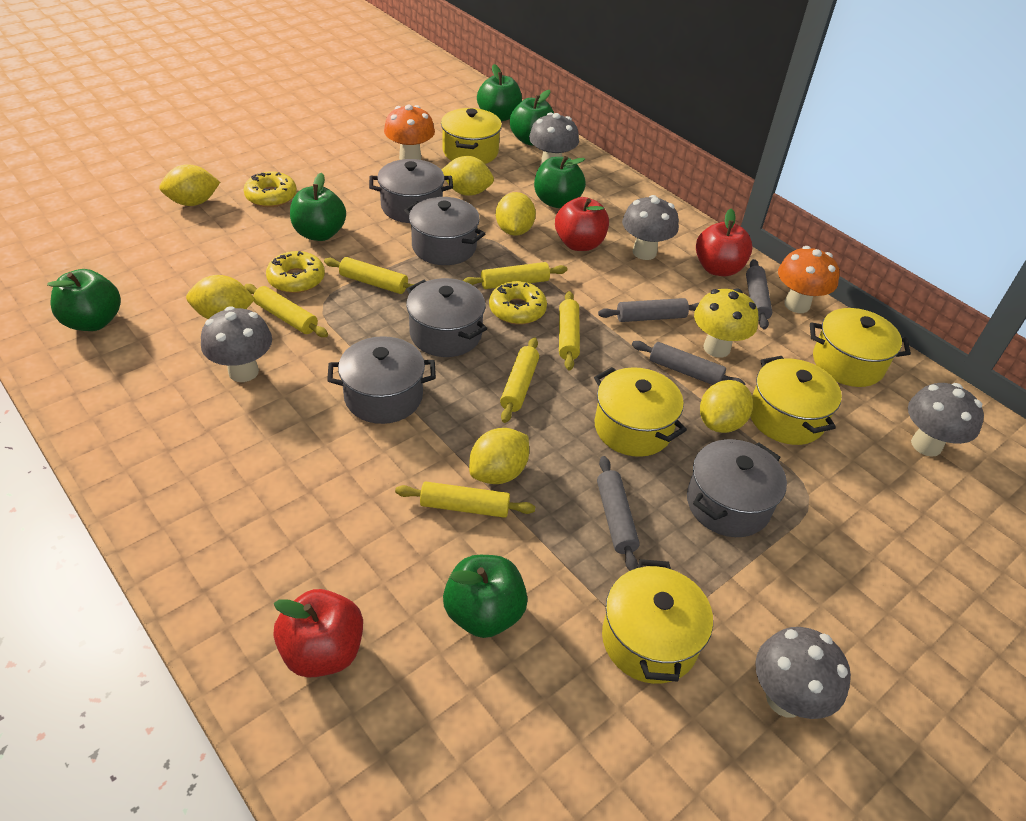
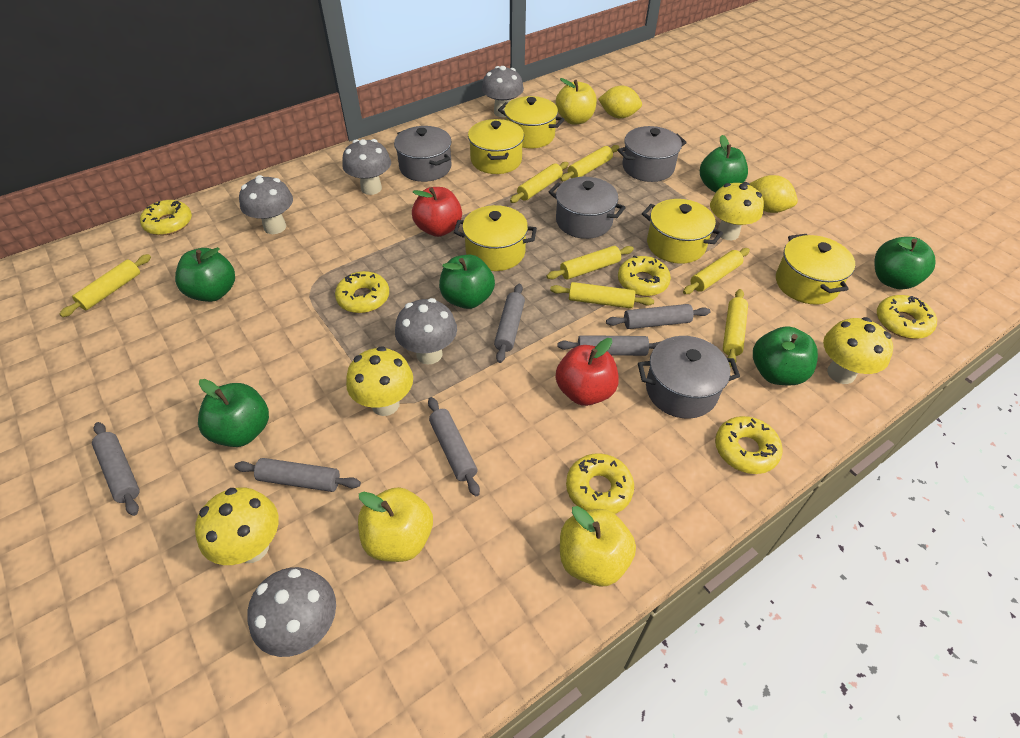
grey pot: 5 -> 4
grey rolling pin: 4 -> 6
orange mushroom: 2 -> 0
red apple: 3 -> 2
yellow apple: 0 -> 3
yellow donut: 3 -> 6
yellow lemon: 6 -> 2
yellow mushroom: 1 -> 4
yellow rolling pin: 6 -> 7

